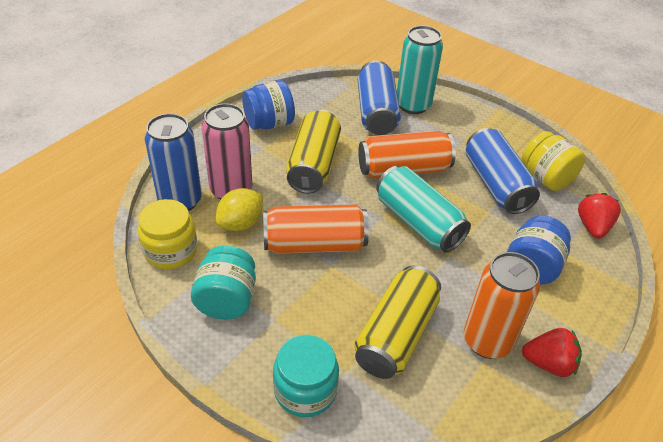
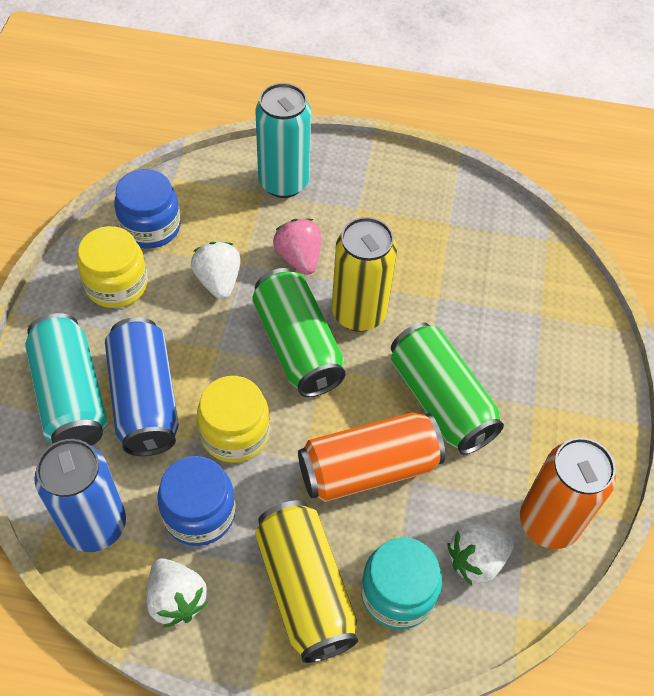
blue can: 3 -> 2
green can: 0 -> 2
orange can: 3 -> 2
pink can: 1 -> 0
pink strawberry: 0 -> 1
red strawberry: 2 -> 0
turquoise jar: 2 -> 1
white strawberry: 0 -> 3
yellow lemon: 1 -> 0

